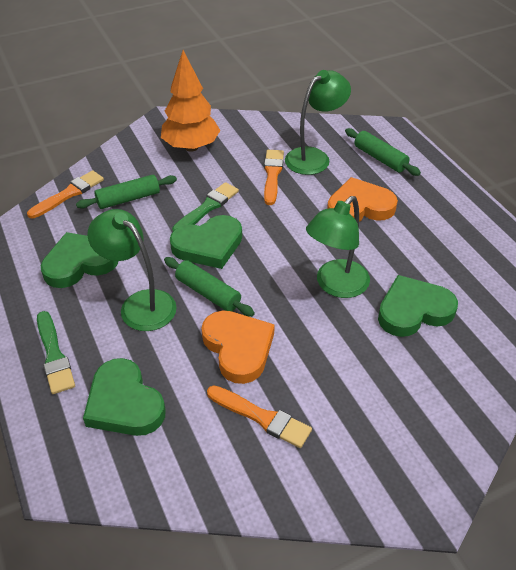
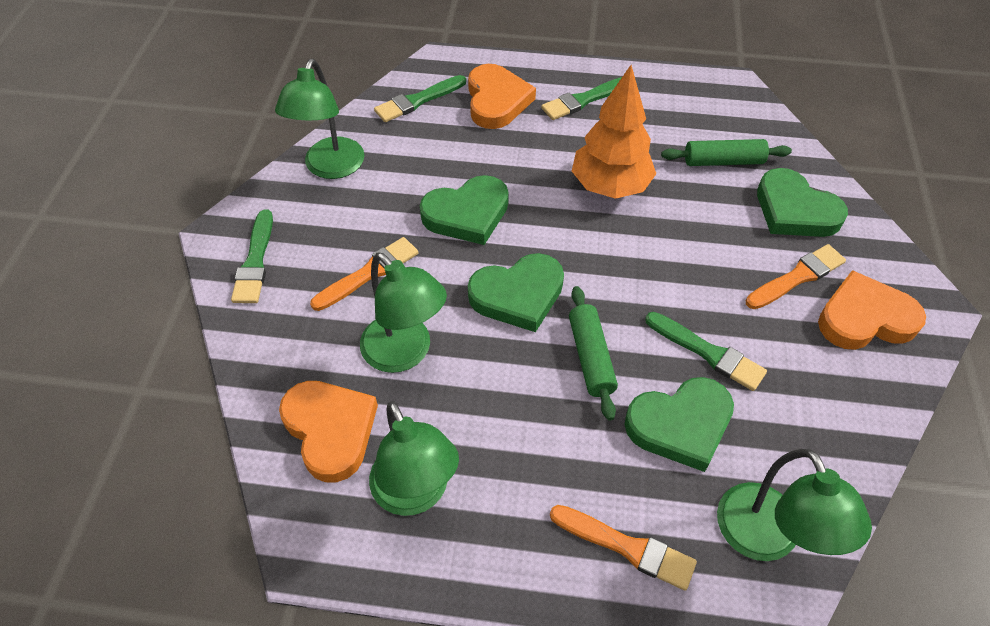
green brush: 2 -> 4
green lamp: 3 -> 4
green rolling pin: 3 -> 2
orange heart: 2 -> 3

